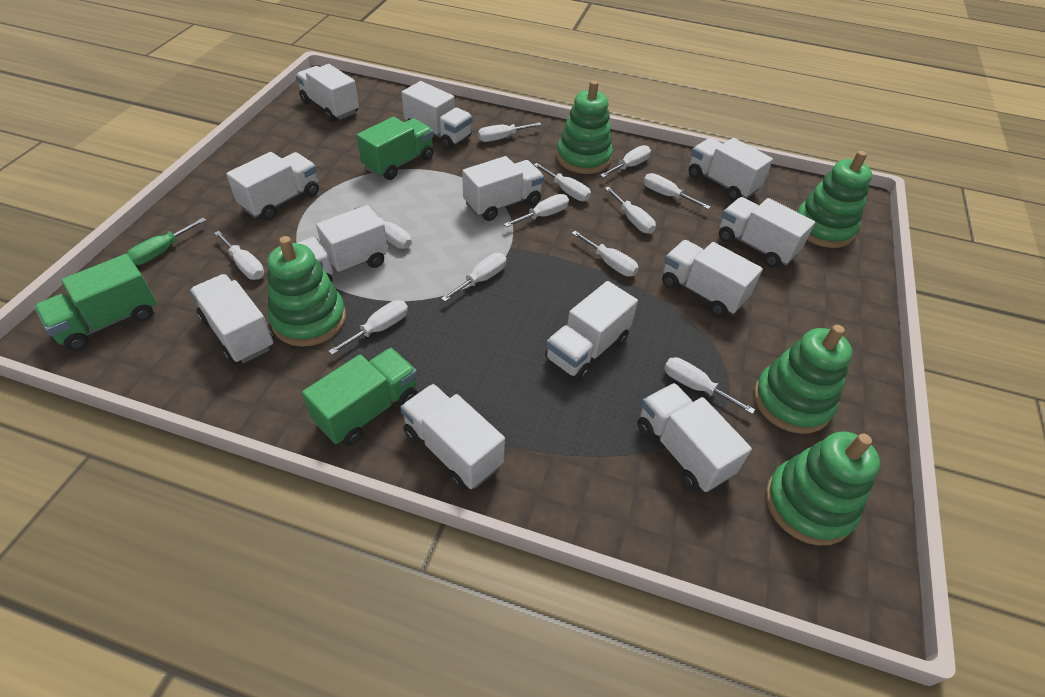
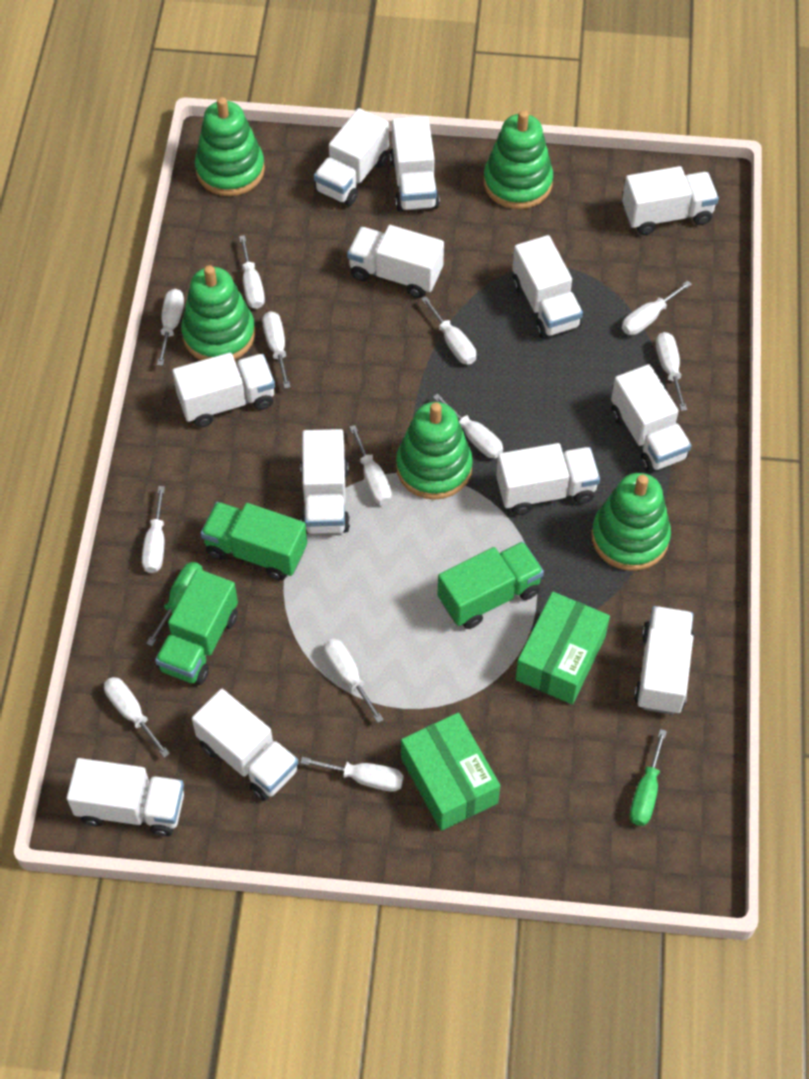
green box: 0 -> 2
green screwdriver: 1 -> 2

